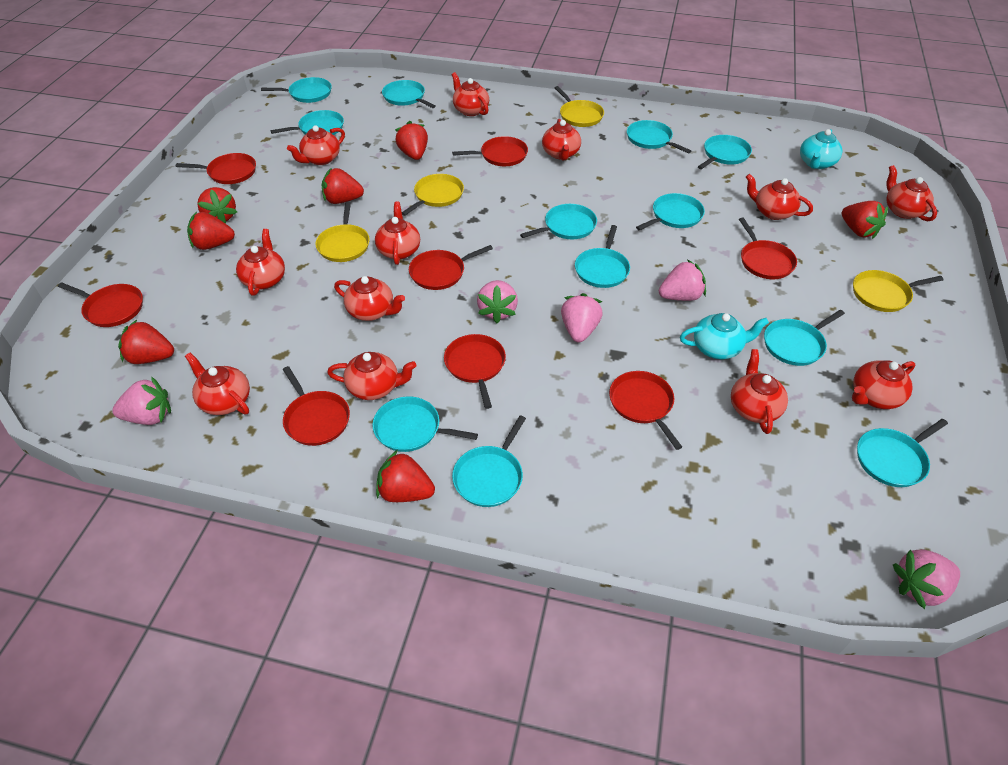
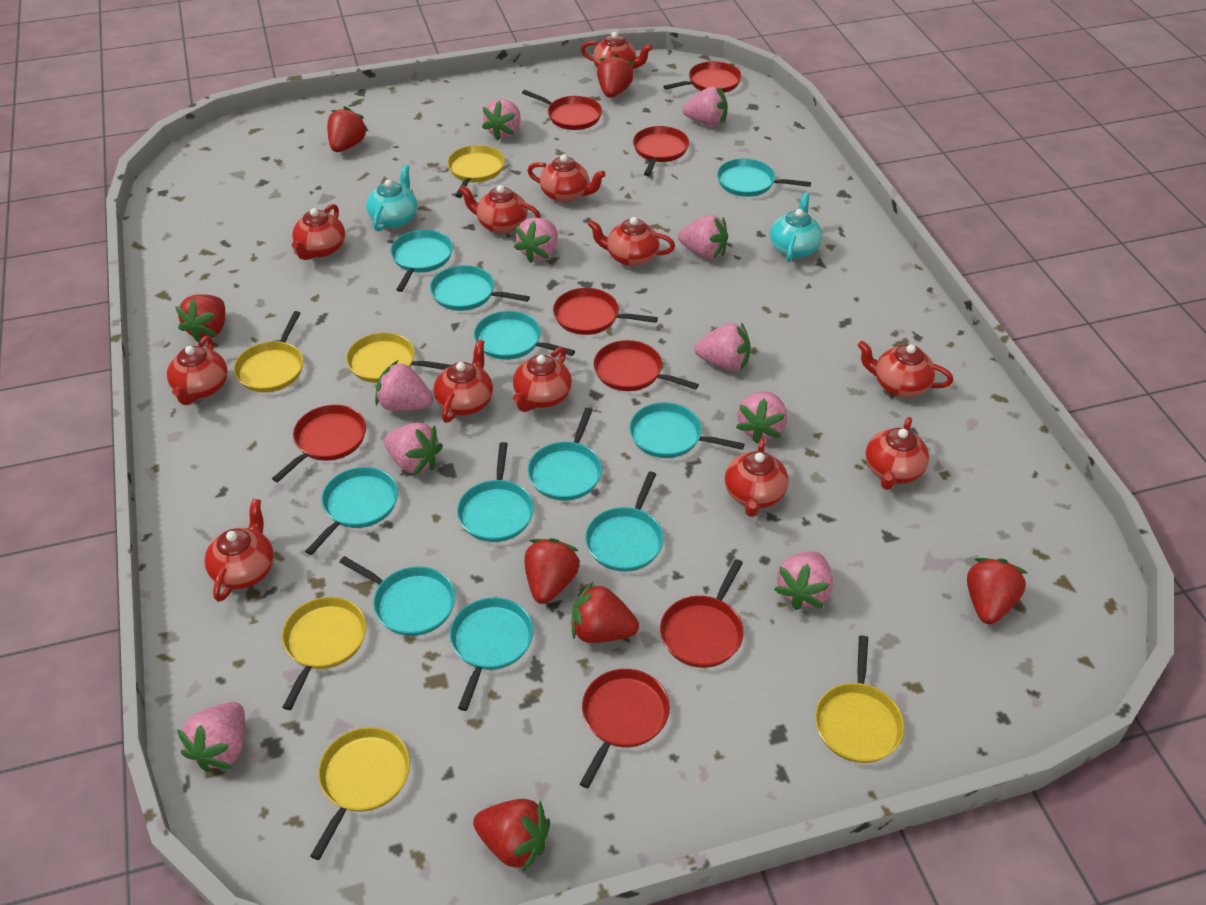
pink strawberry: 5 -> 10
turquoise pan: 12 -> 11
yellow pan: 4 -> 6

